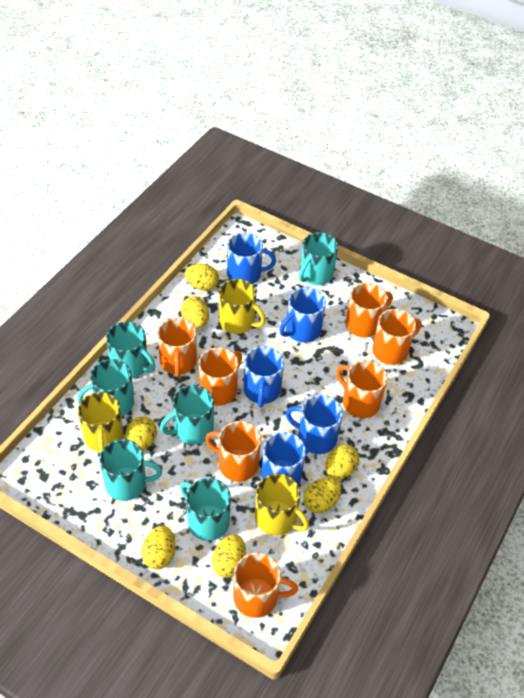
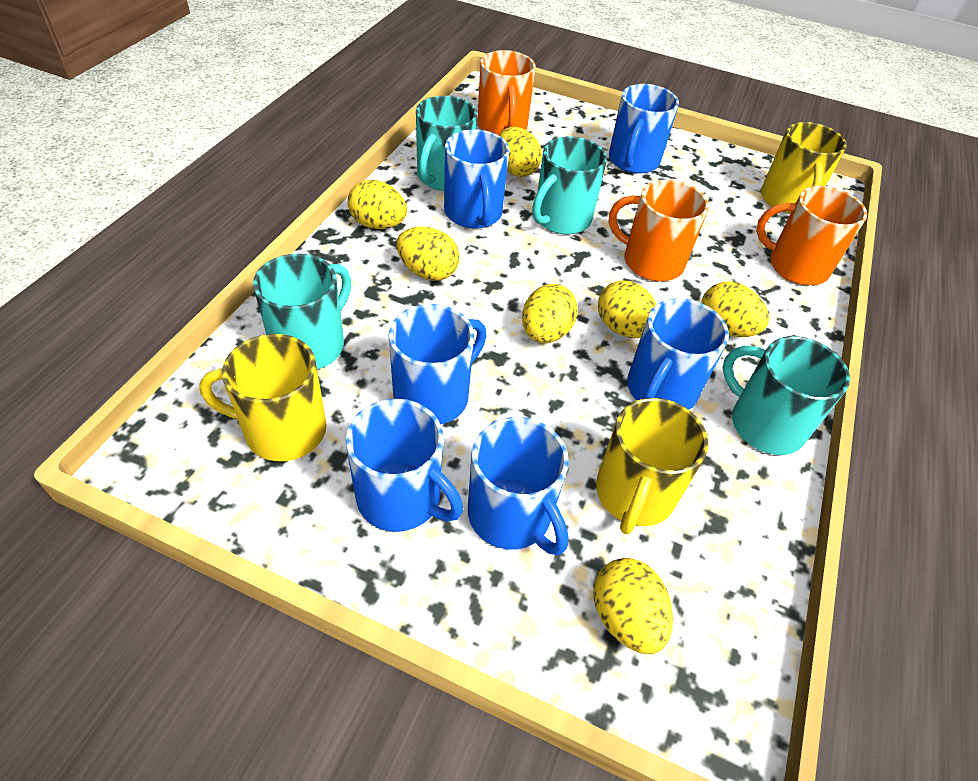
blue mug: 5 -> 6
orange mug: 7 -> 3
turquoise mug: 6 -> 4

